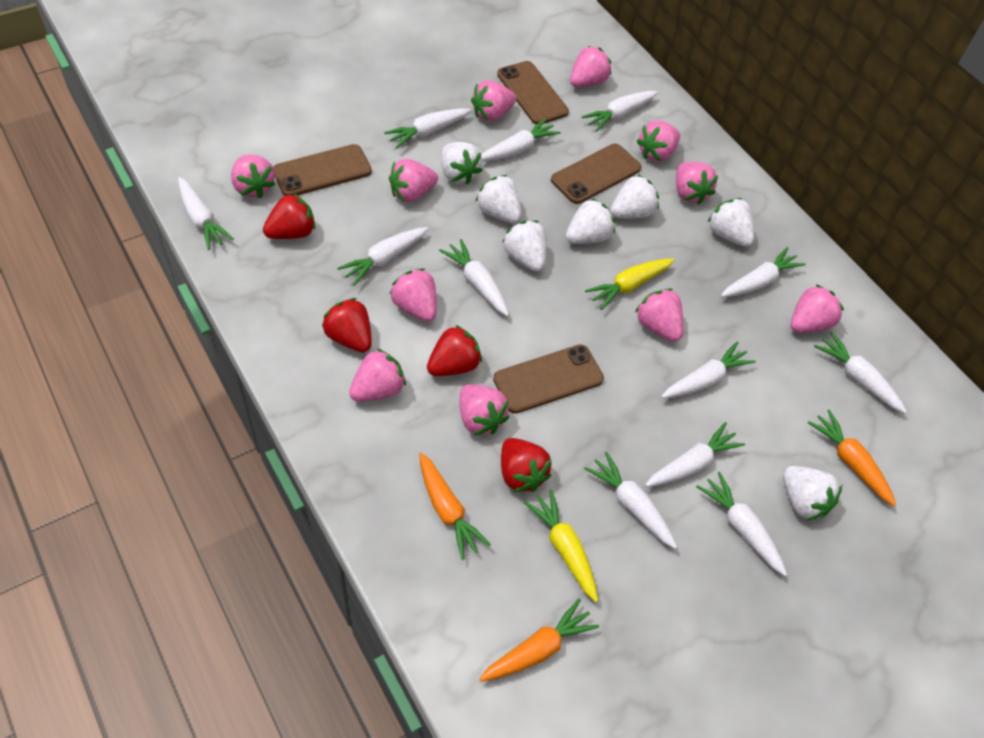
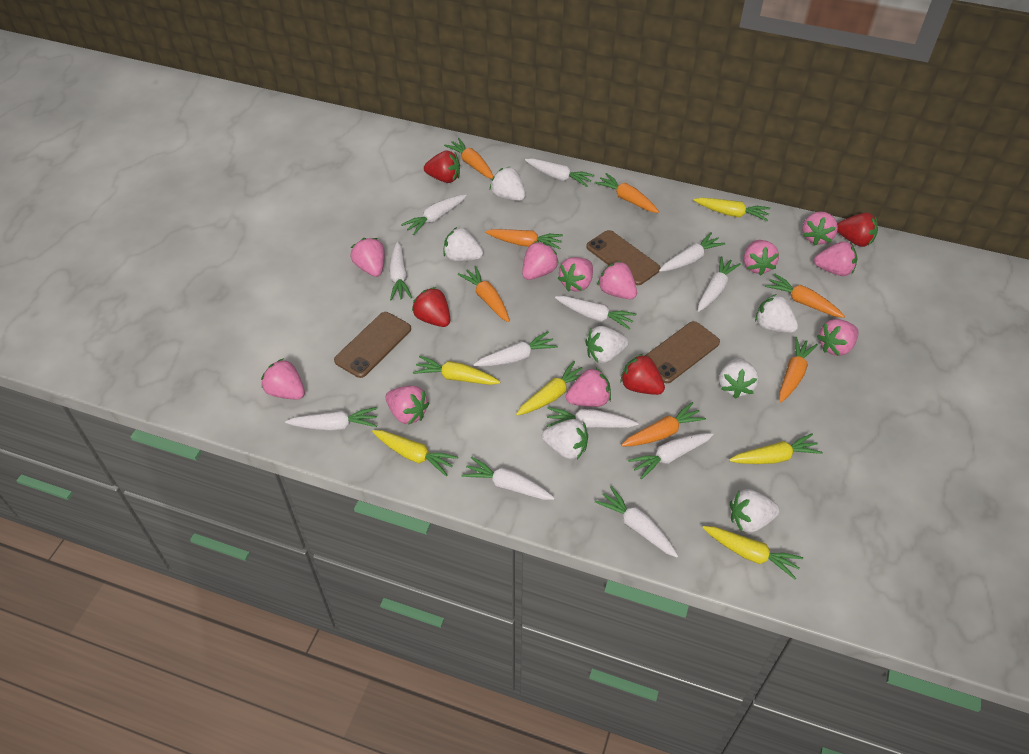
brown phone: 4 -> 3
orange carrot: 3 -> 7
yellow carrot: 2 -> 6

